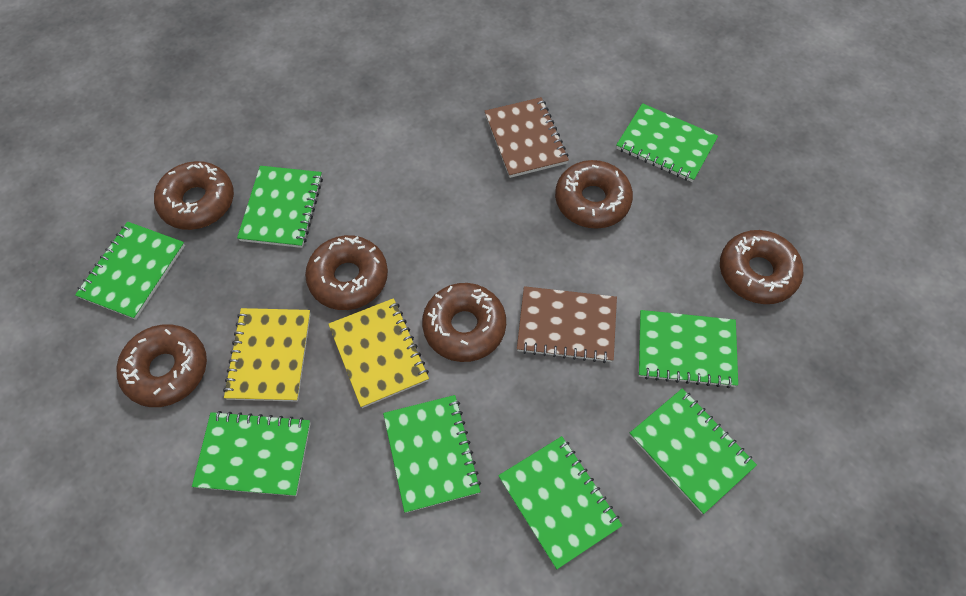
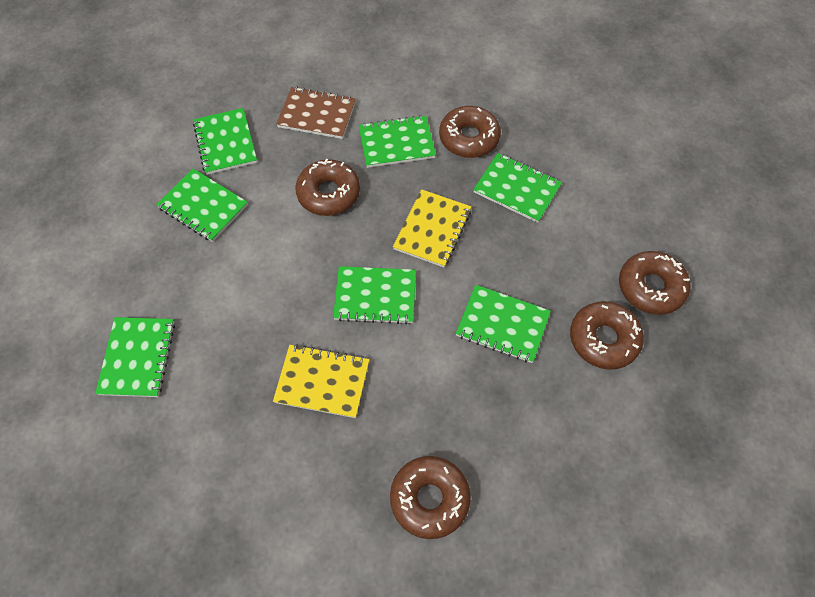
brown donut: 6 -> 5
brown notebook: 2 -> 1
green notebook: 8 -> 7

